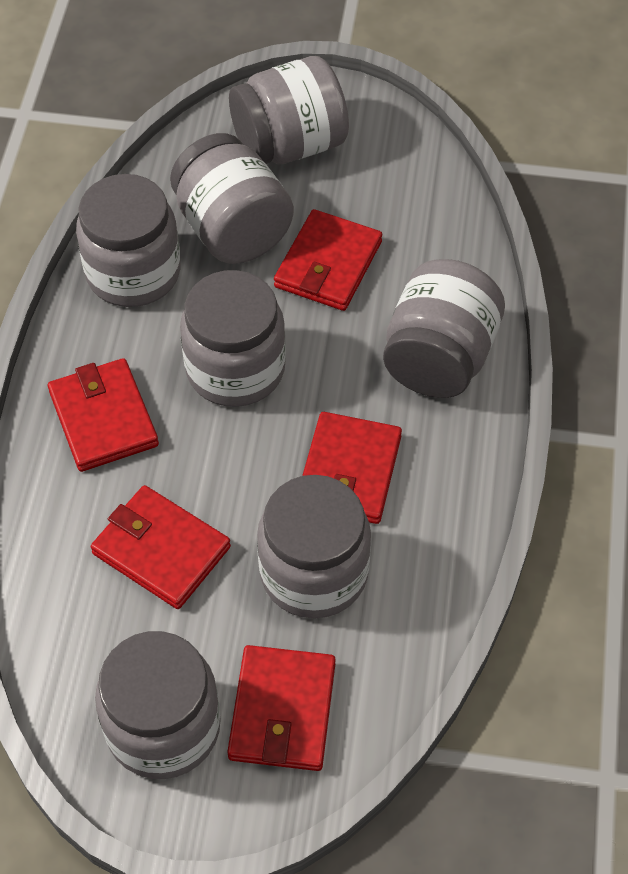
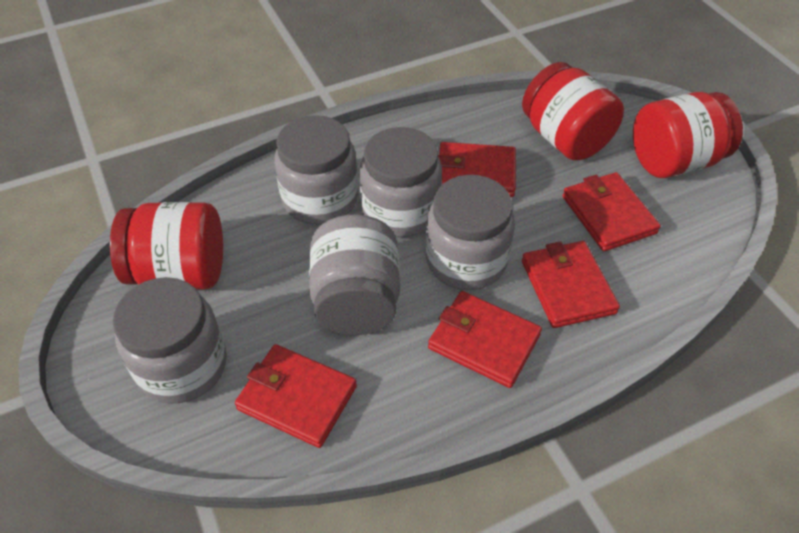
grey jar: 7 -> 5
red jar: 0 -> 3

